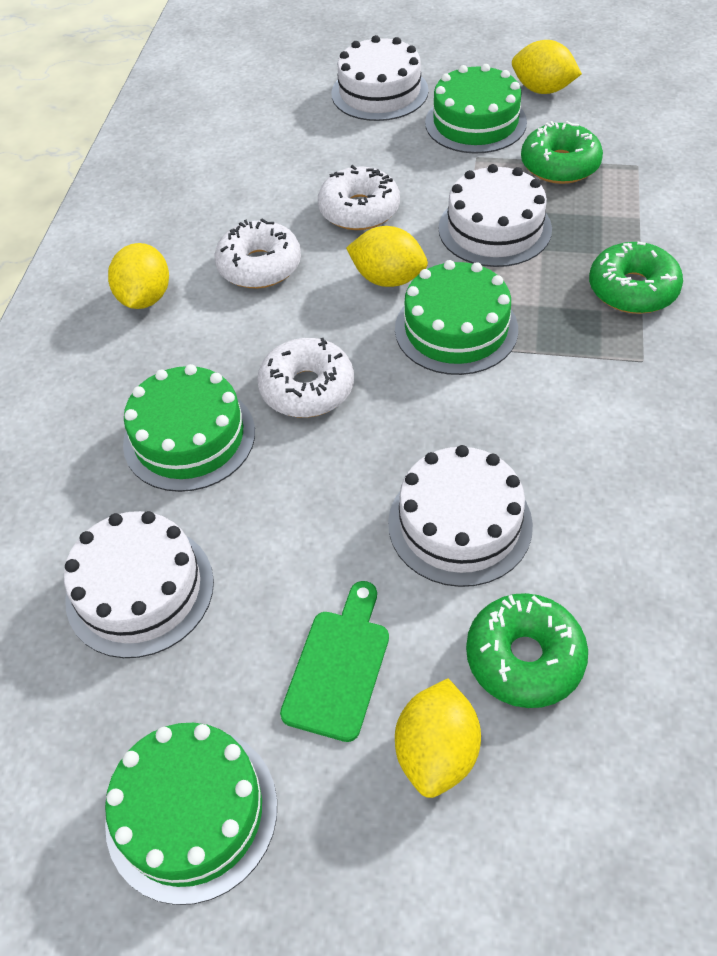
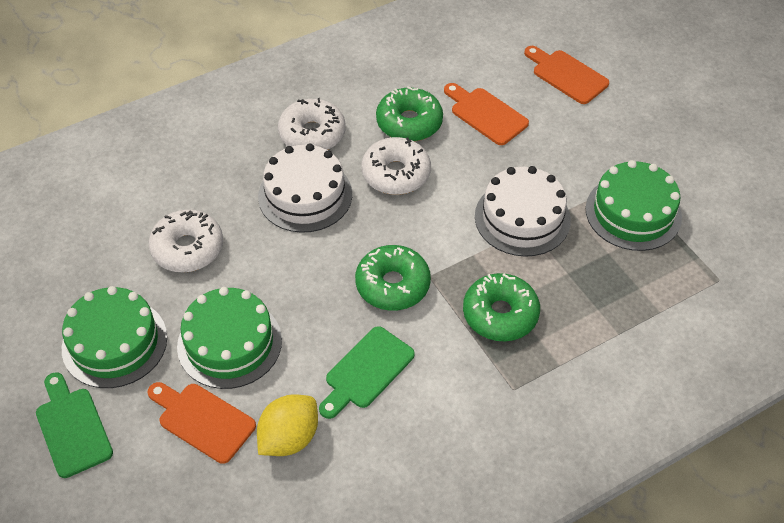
green cake: 4 -> 3
green cutting board: 1 -> 2
orange cutting board: 0 -> 3
white cake: 4 -> 2
yellow lemon: 4 -> 1

